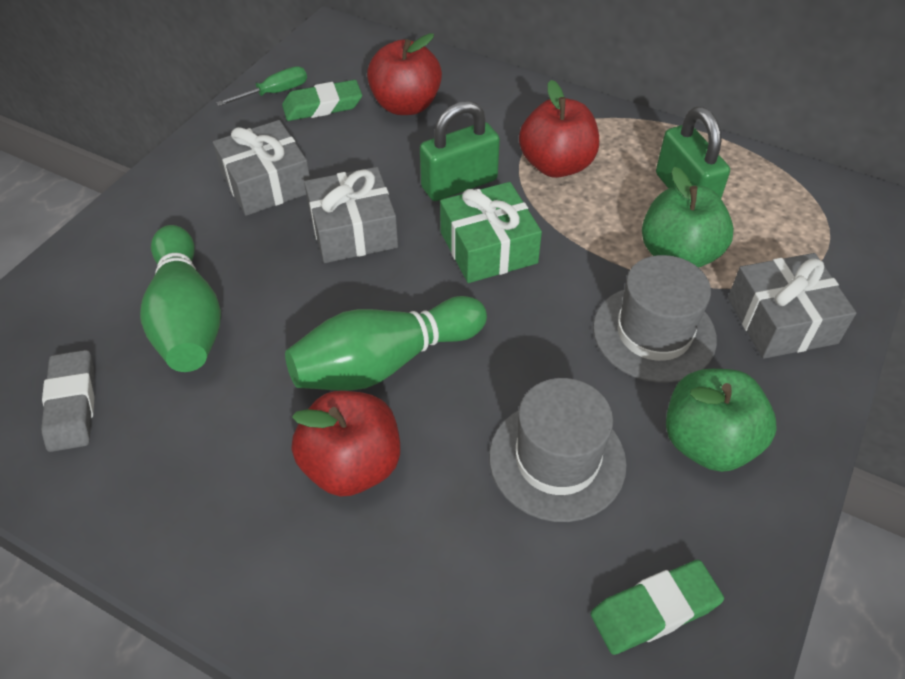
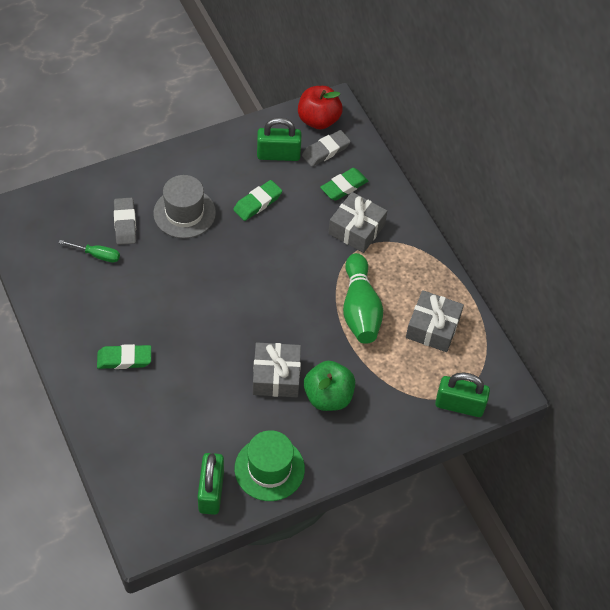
green apple: 2 -> 1
green bowling pin: 2 -> 1
green eraser: 2 -> 3
green gift: 1 -> 0
green hat: 0 -> 1
green padlock: 2 -> 3
grey eraser: 1 -> 2
grey hat: 2 -> 1
red apple: 3 -> 1

